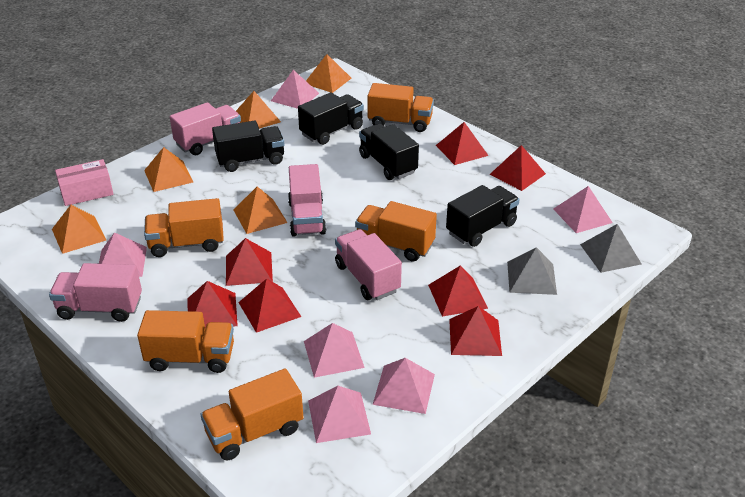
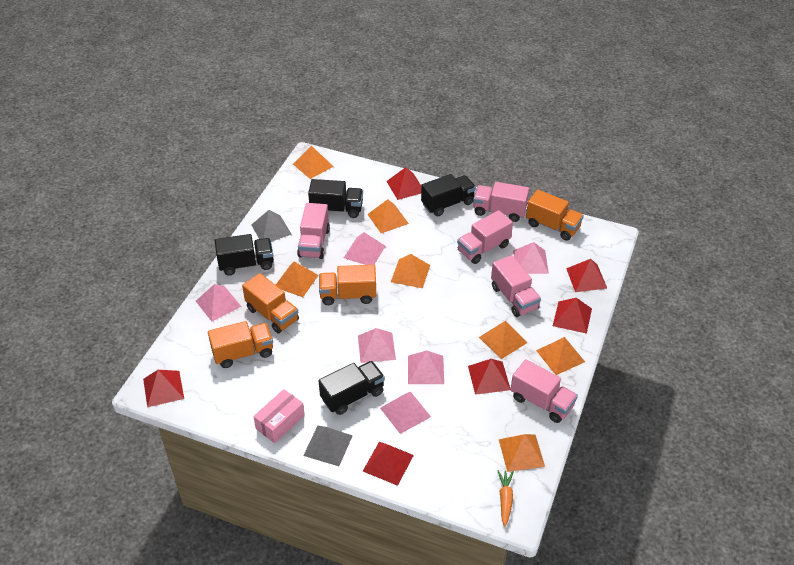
orange carrot: 0 -> 1
orange pyramid: 5 -> 7
orange truck: 5 -> 4
pink truck: 4 -> 5
red pyramid: 7 -> 6

